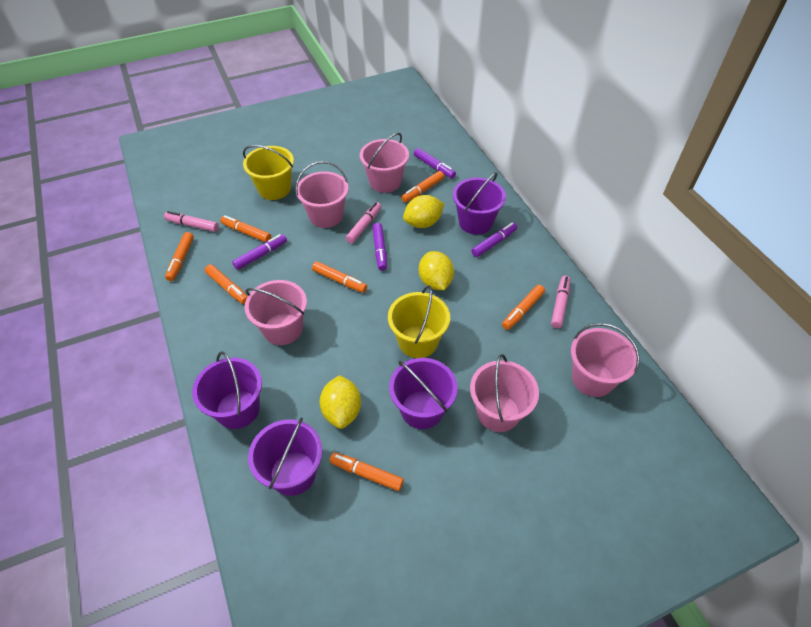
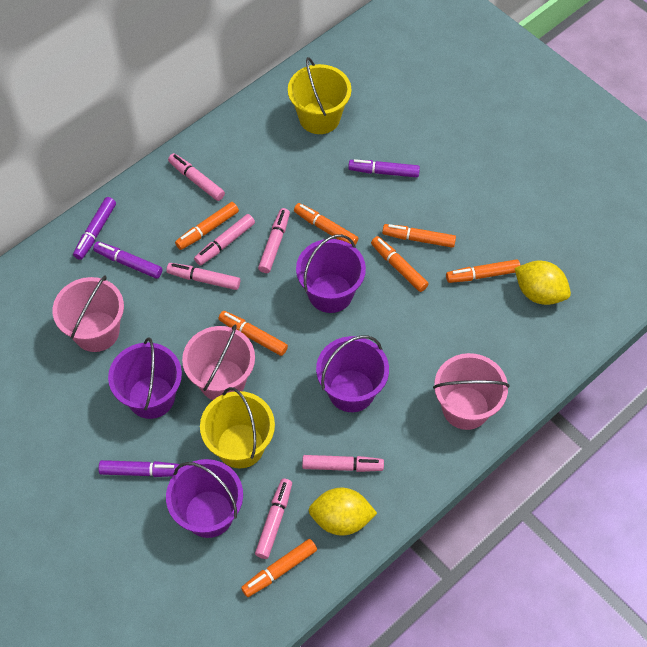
pink bucket: 5 -> 3
pink marker: 3 -> 6
yellow lemon: 3 -> 2

